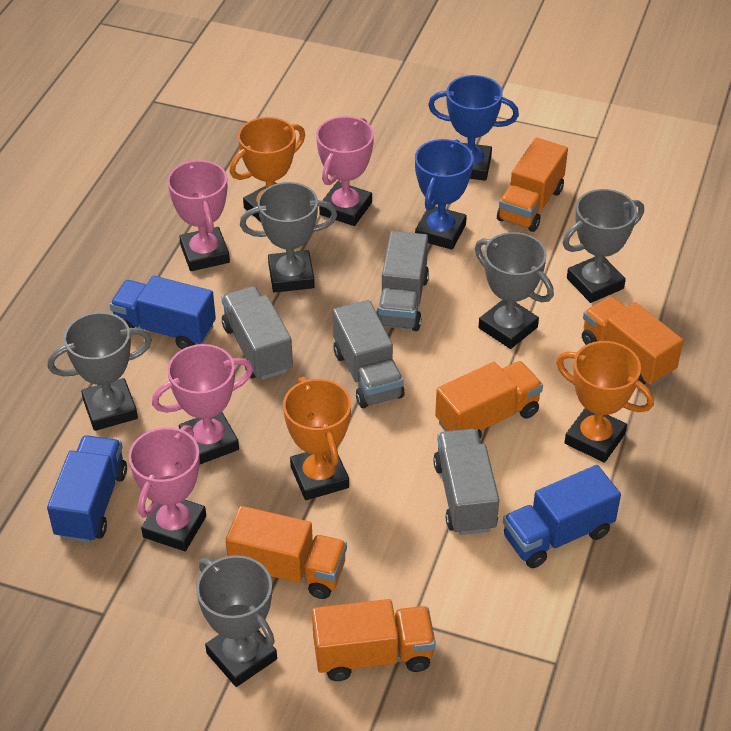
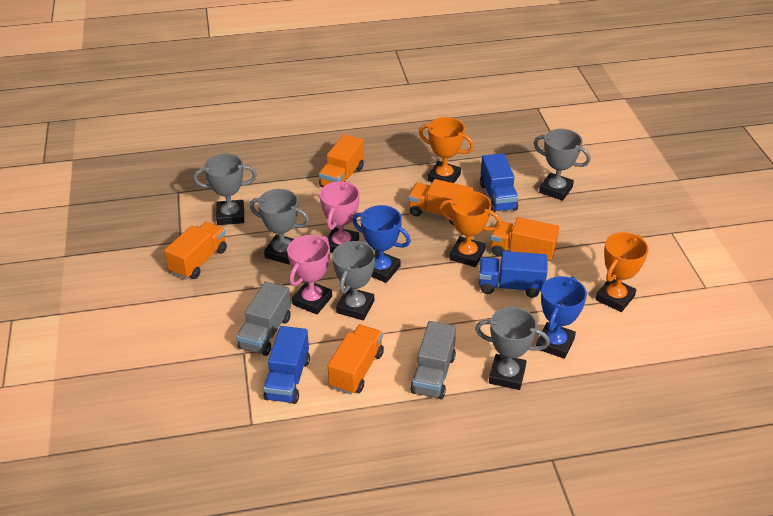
grey truck: 4 -> 2
pink trophy: 4 -> 2

